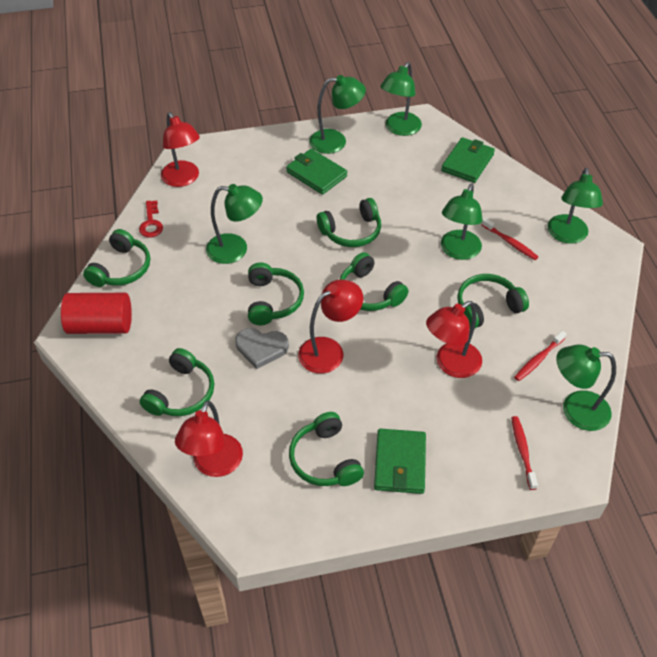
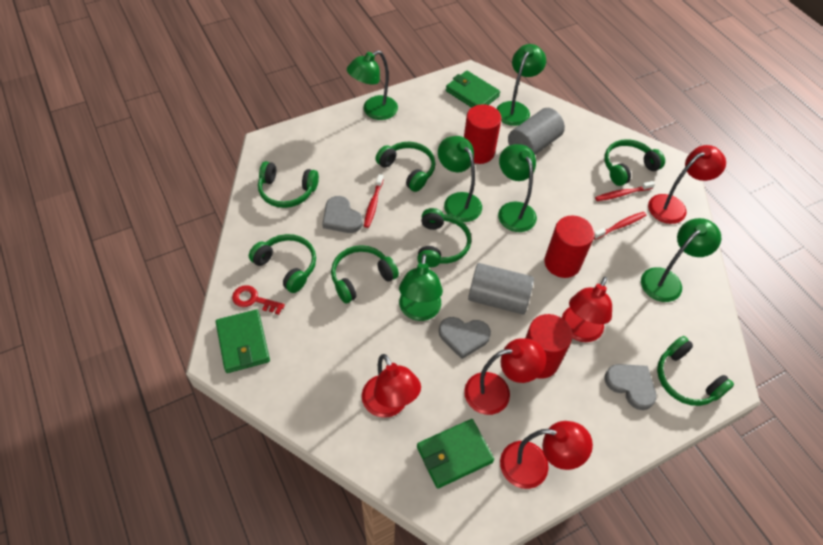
grey cylinder: 0 -> 2
grey heart: 1 -> 3
red cylinder: 1 -> 3
red lamp: 4 -> 5

